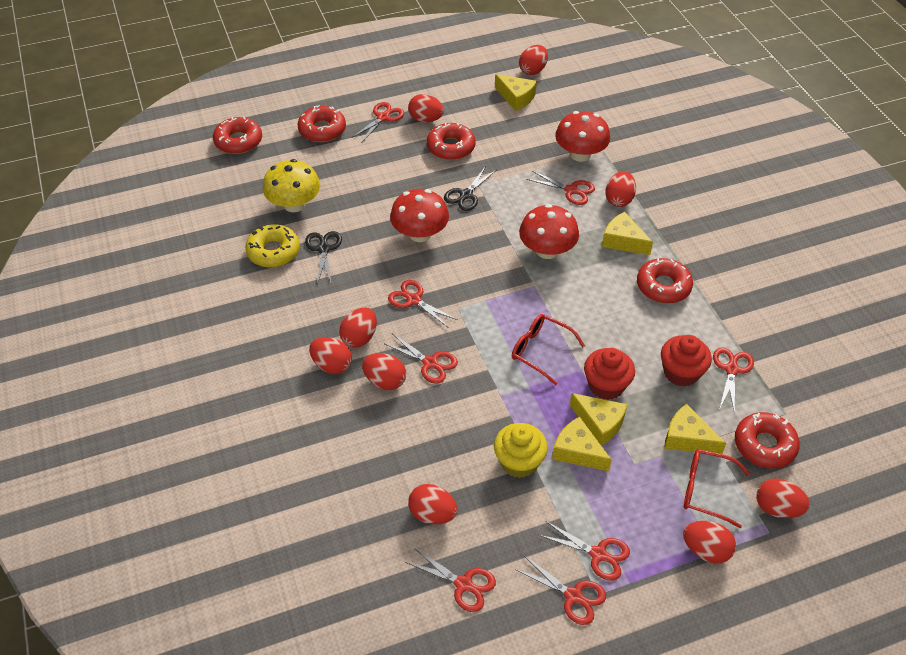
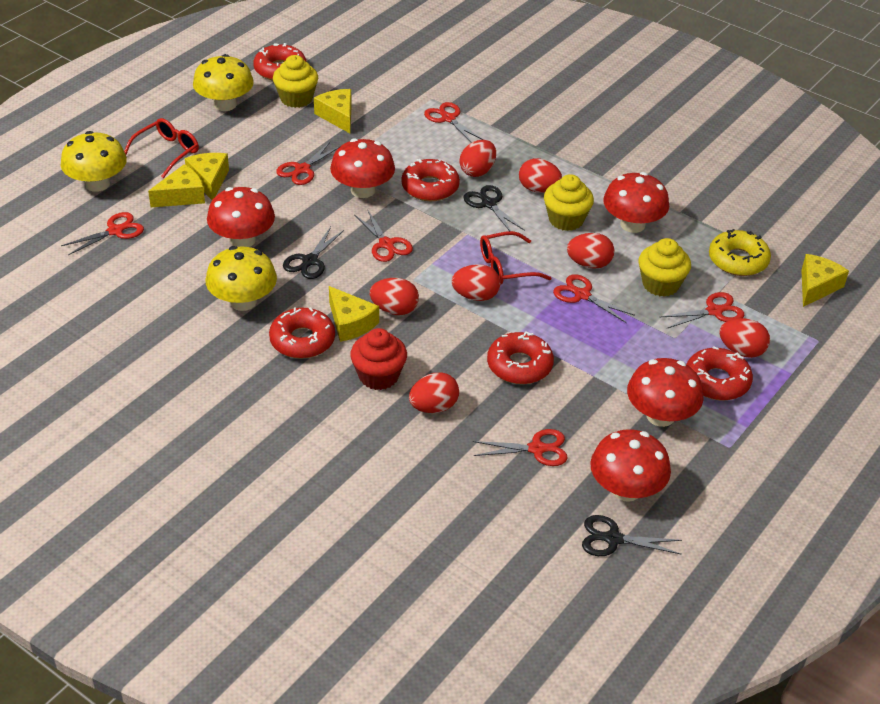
black scissors: 2 -> 3
red cupcake: 2 -> 1
red egg: 9 -> 7
red mushroom: 3 -> 5
red scissors: 8 -> 7
yellow cupcake: 1 -> 3
yellow mushroom: 1 -> 3

